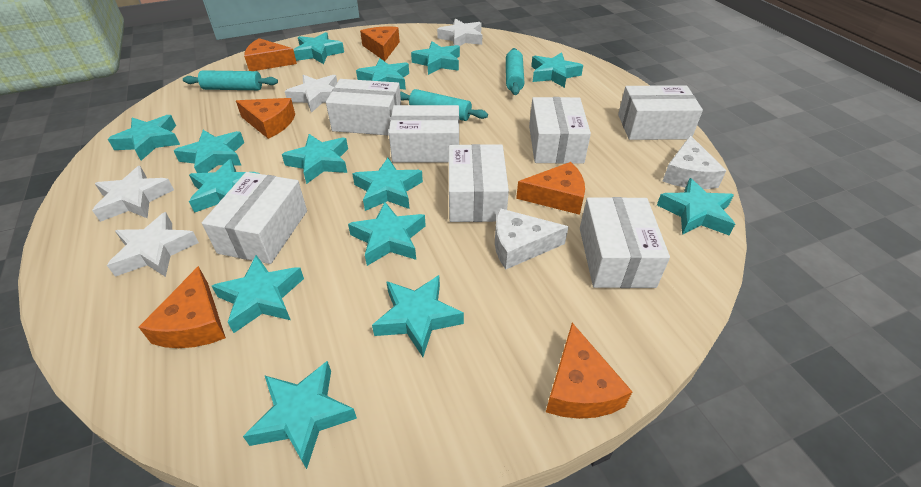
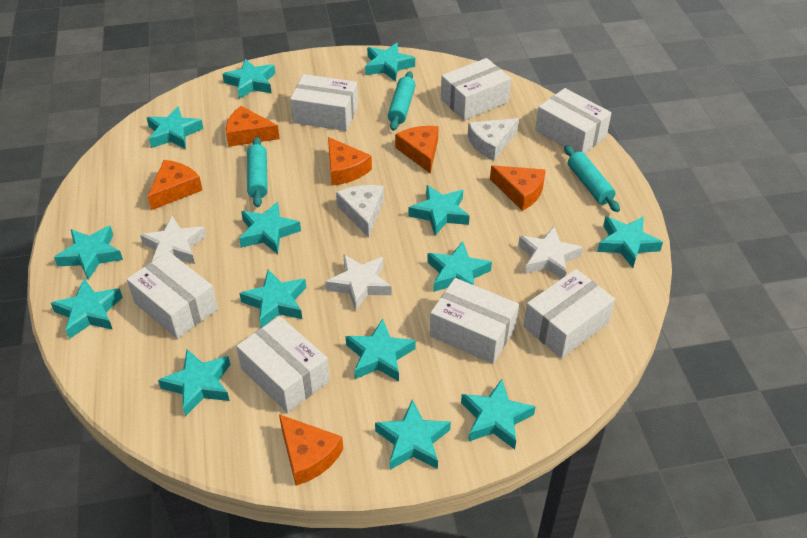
white star: 4 -> 3

